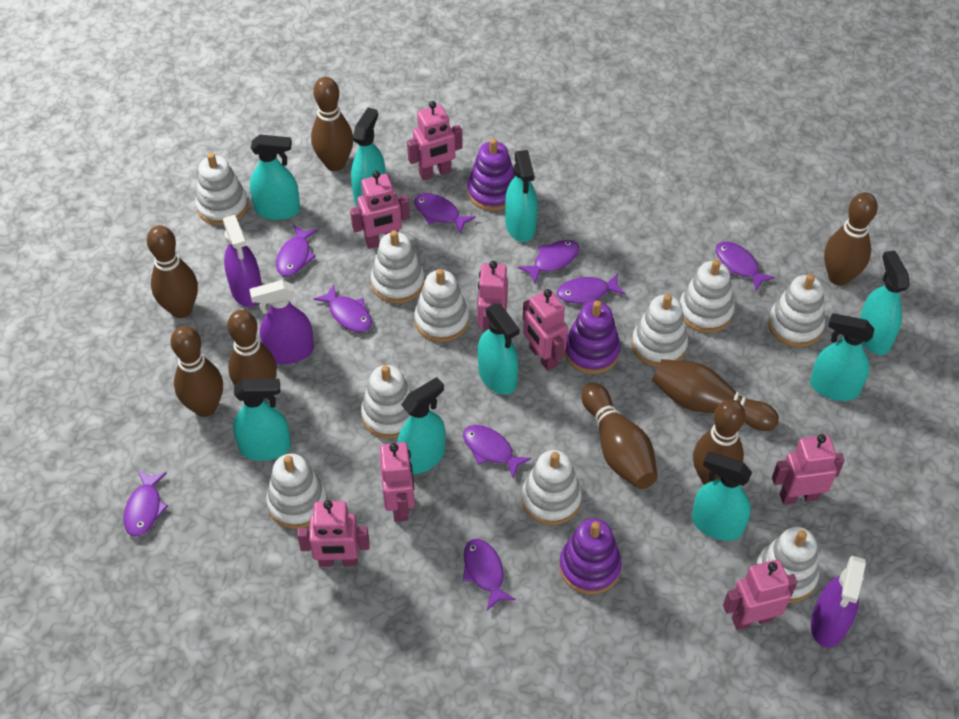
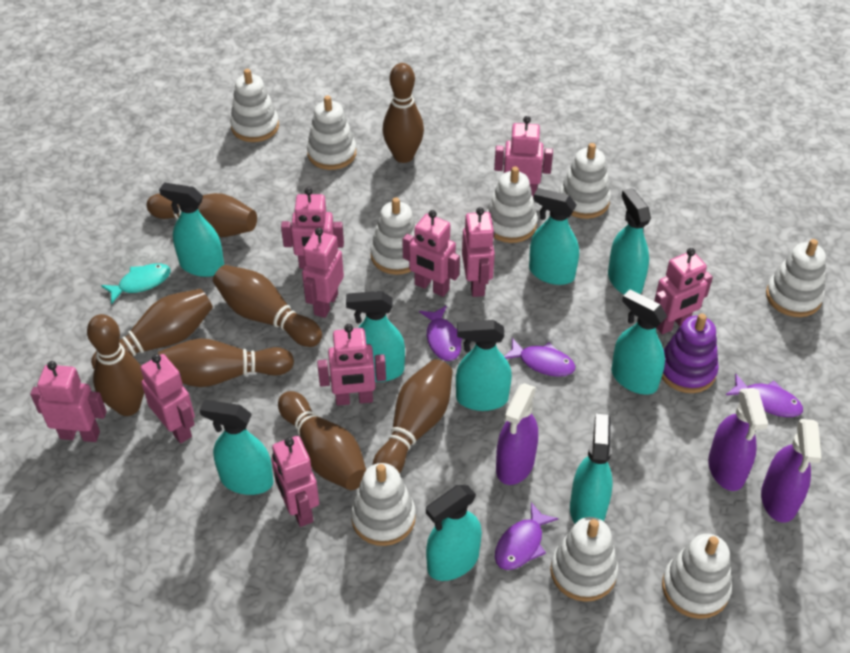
pink robot: 8 -> 10
purple fish: 9 -> 4
purple stacking toy: 3 -> 1
turquoise fish: 0 -> 1
white stacking toy: 10 -> 9

